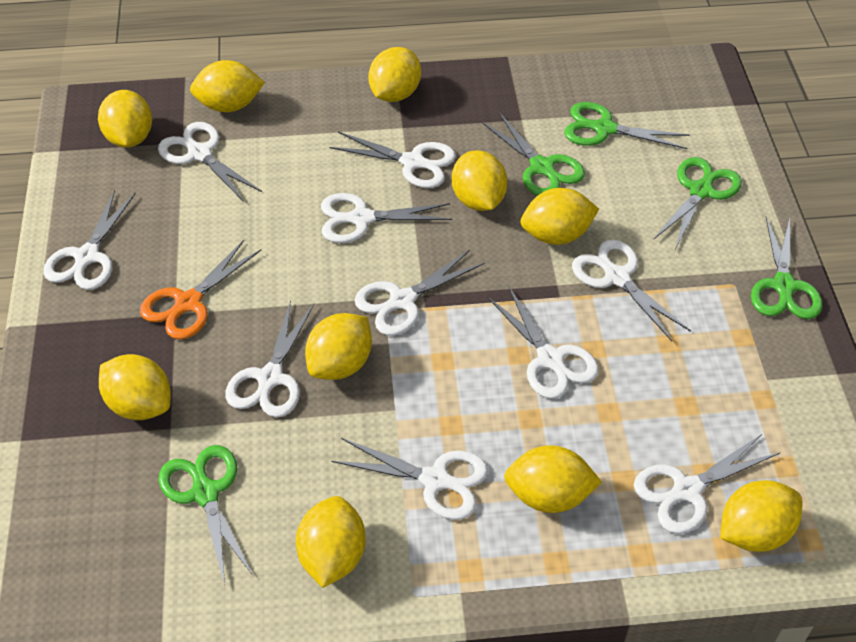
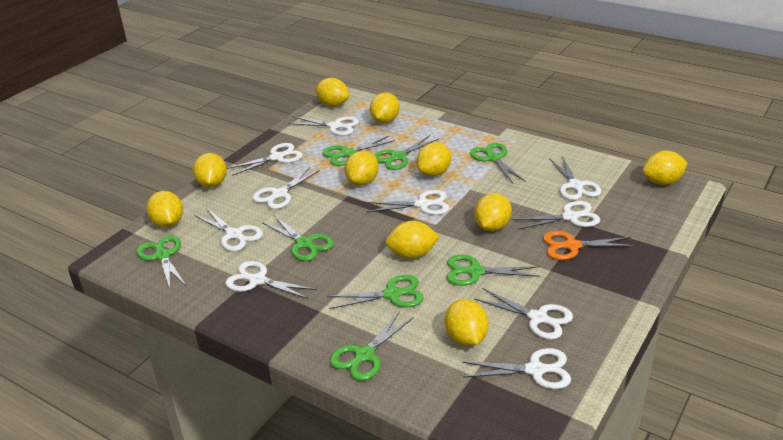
green scissors: 5 -> 8

